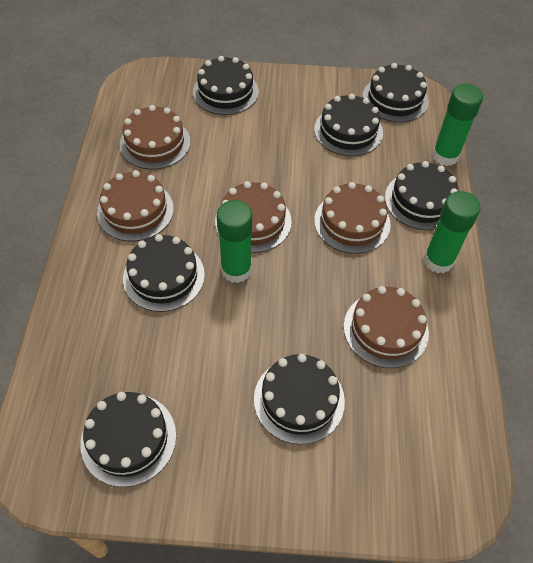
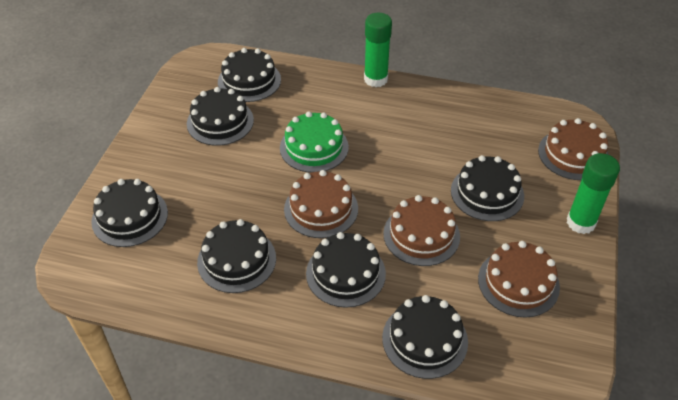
brown cake: 5 -> 4
green cake: 0 -> 1
green glue stick: 3 -> 2

